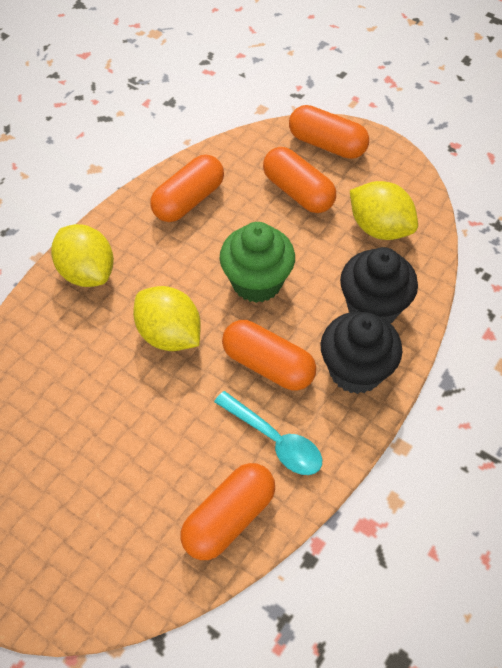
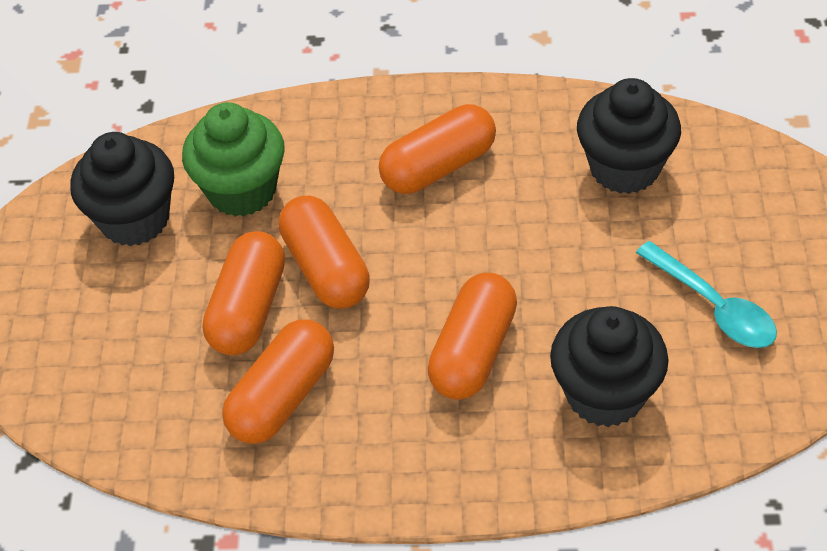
black cupcake: 2 -> 3
yellow lemon: 3 -> 0

